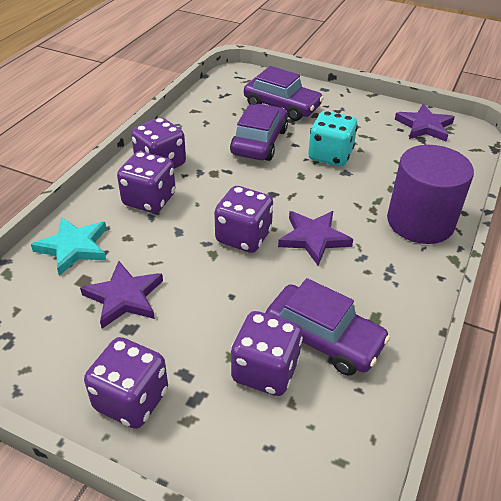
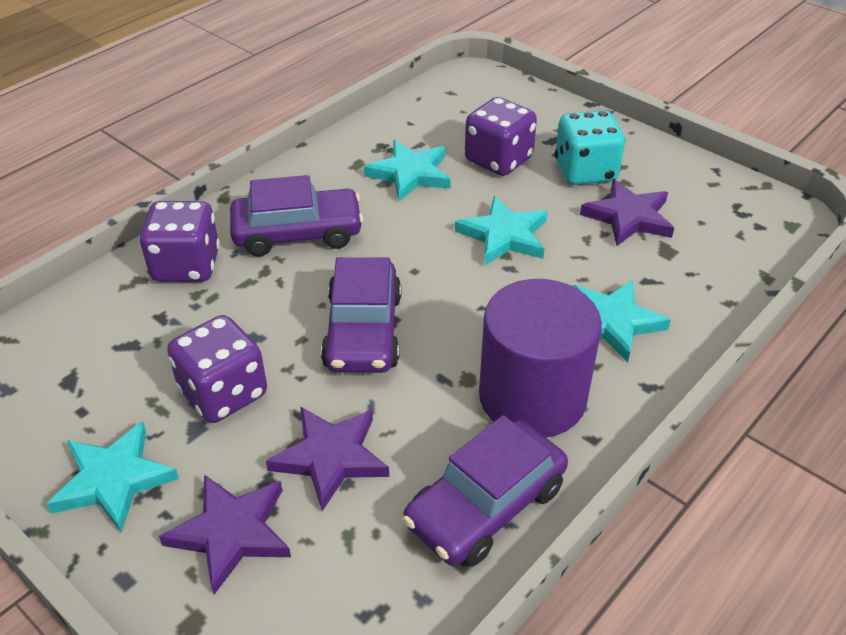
purple dice: 5 -> 3
turquoise star: 1 -> 4

